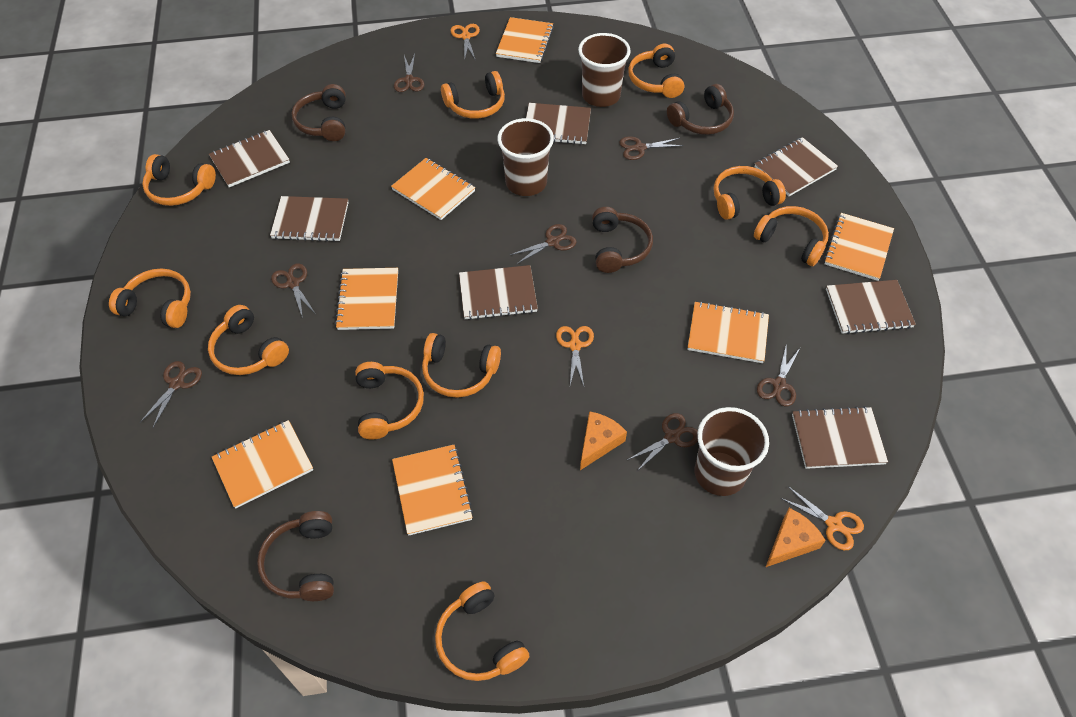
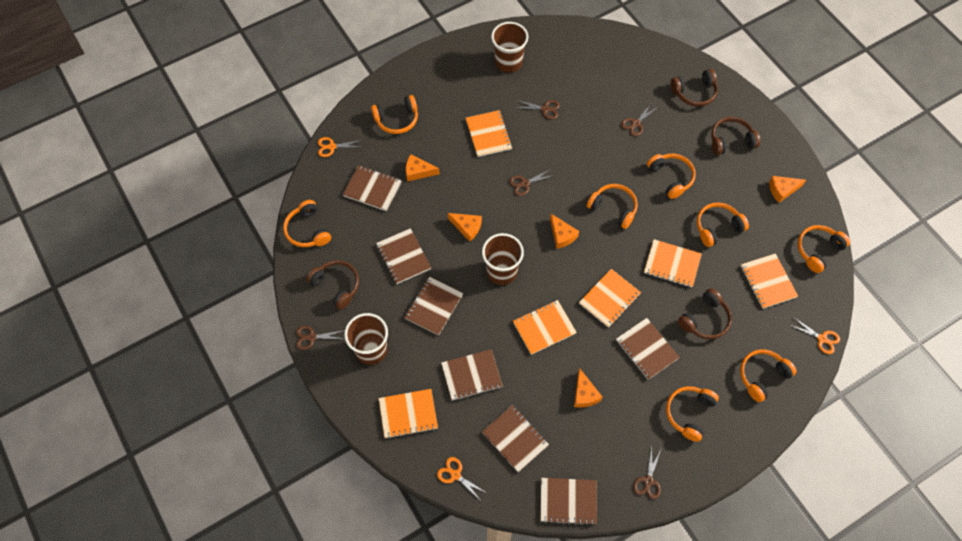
brown scissors: 7 -> 5
orange cheese: 2 -> 5
orange headphones: 10 -> 8
orange notebook: 7 -> 6

